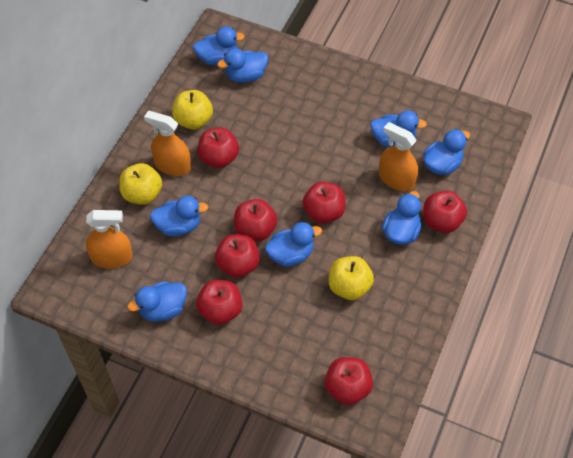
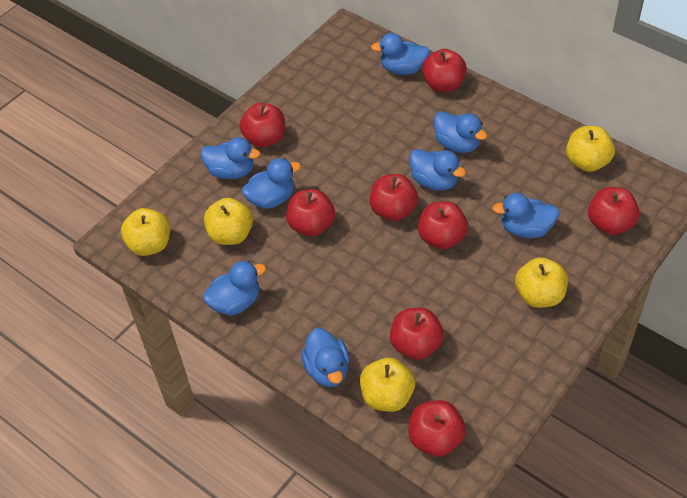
orange spray bottle: 3 -> 0
red apple: 7 -> 8
yellow apple: 3 -> 5

